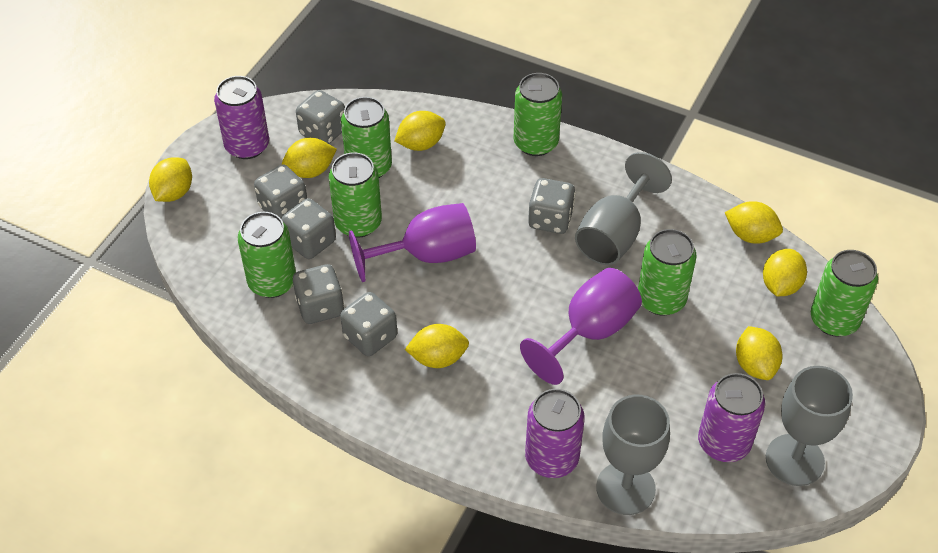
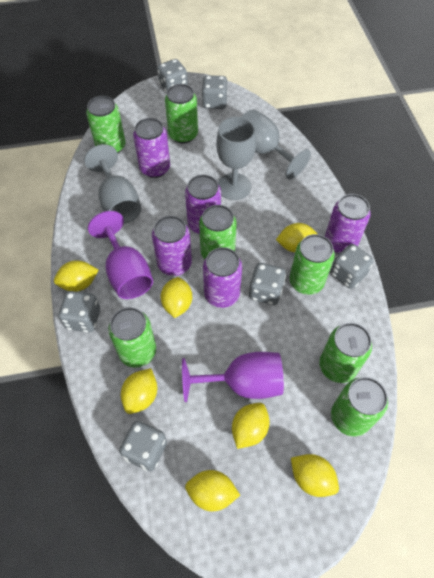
green can: 6 -> 7
purple can: 3 -> 5

